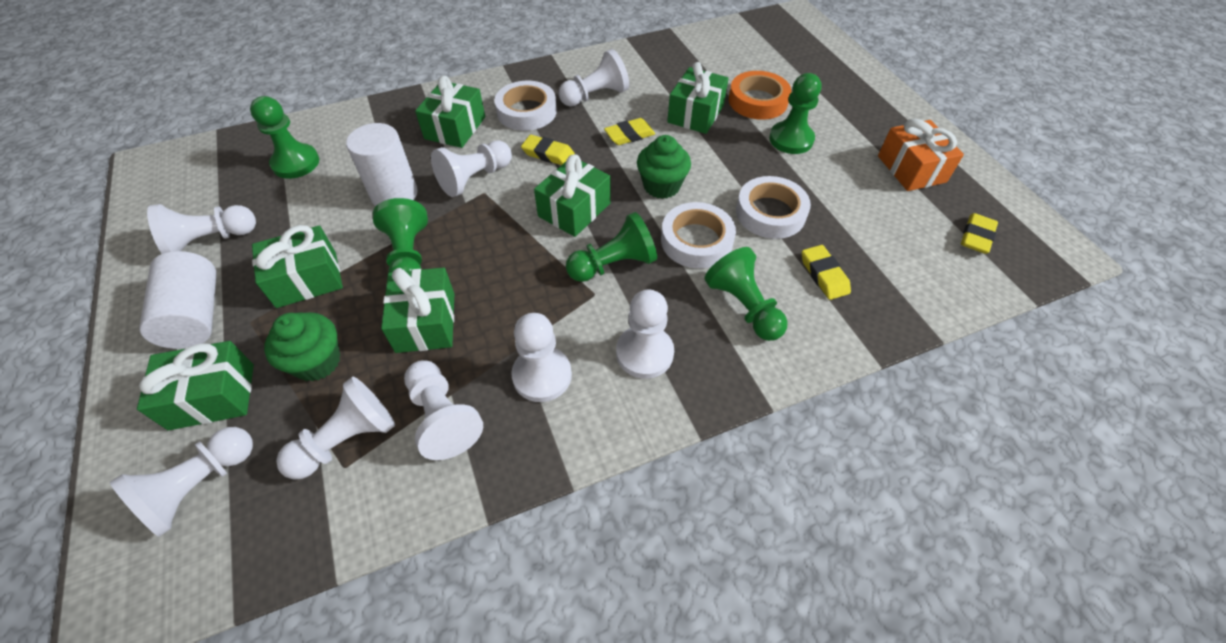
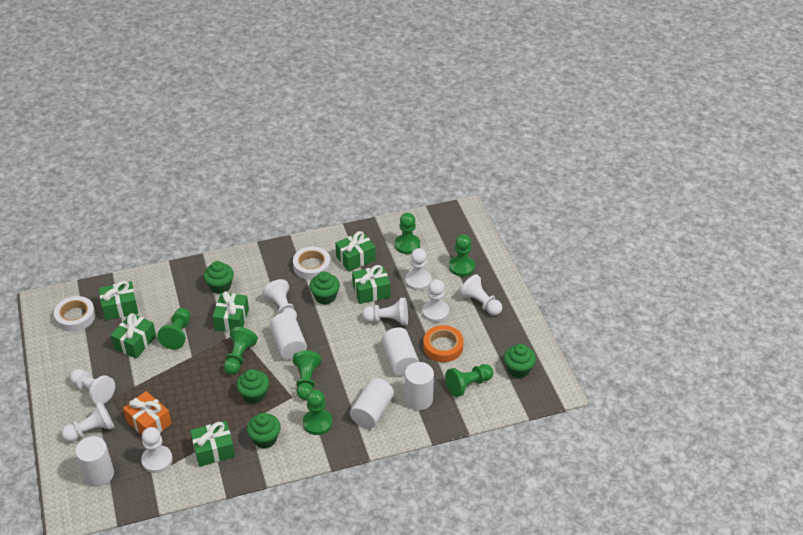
green cupcake: 2 -> 5
green pawn: 5 -> 7
white cylinder: 2 -> 5
white tape: 3 -> 2
yellow eraser: 4 -> 0

